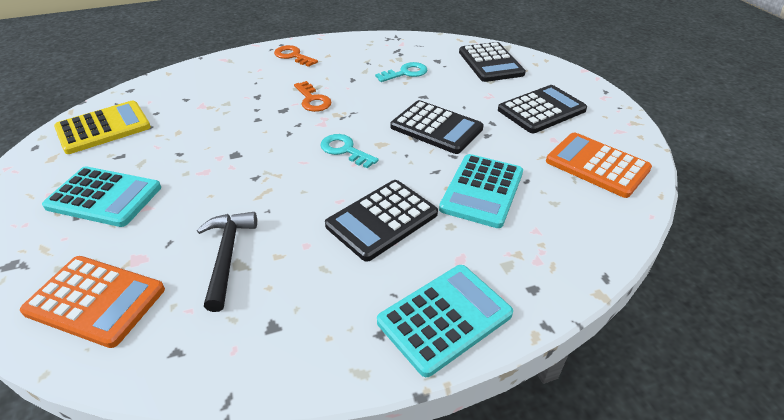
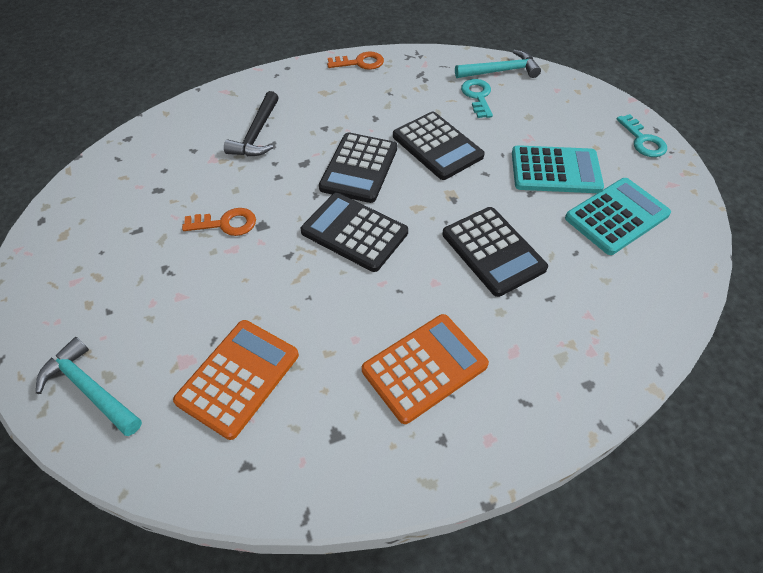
turquoise calculator: 3 -> 2
turquoise hammer: 0 -> 2
yellow calculator: 1 -> 0

